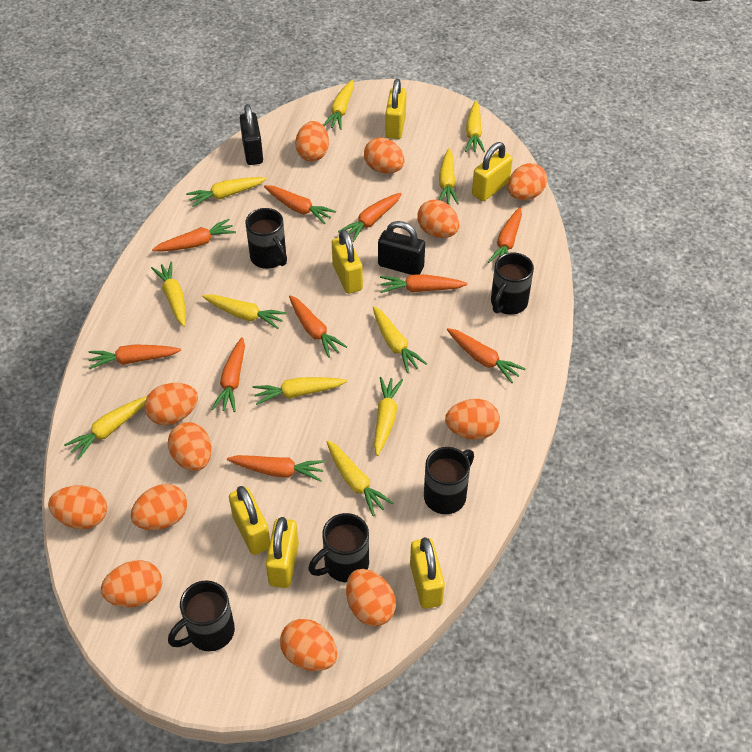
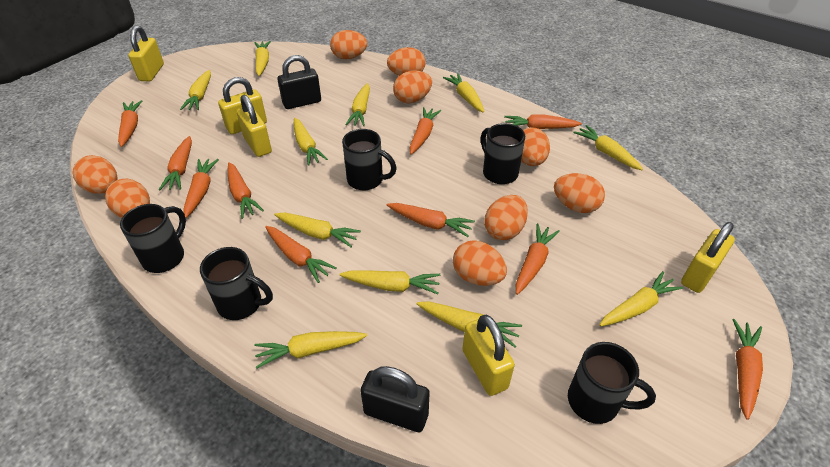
orange egg: 12 -> 9
yellow padlock: 6 -> 5

